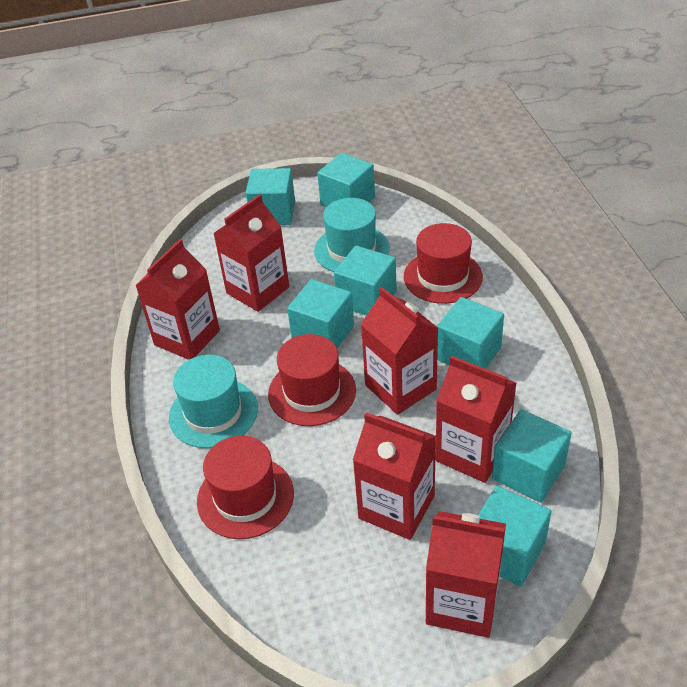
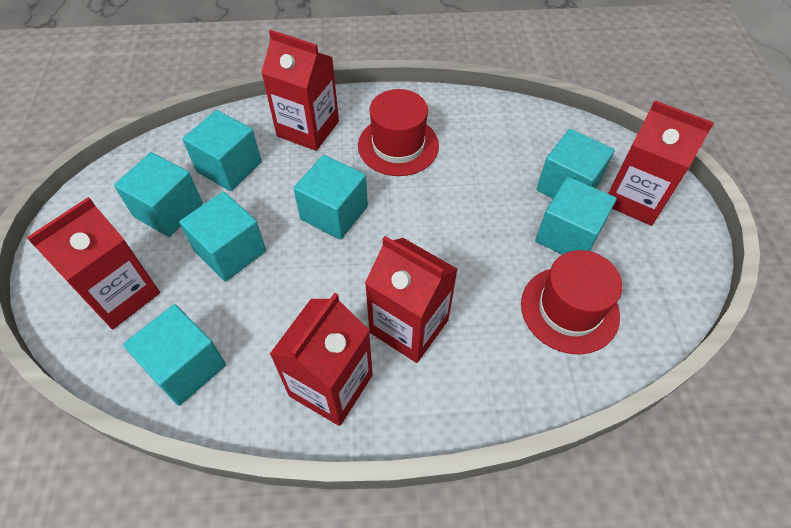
red carton: 6 -> 5
red hat: 3 -> 2
turquoise hat: 2 -> 0

